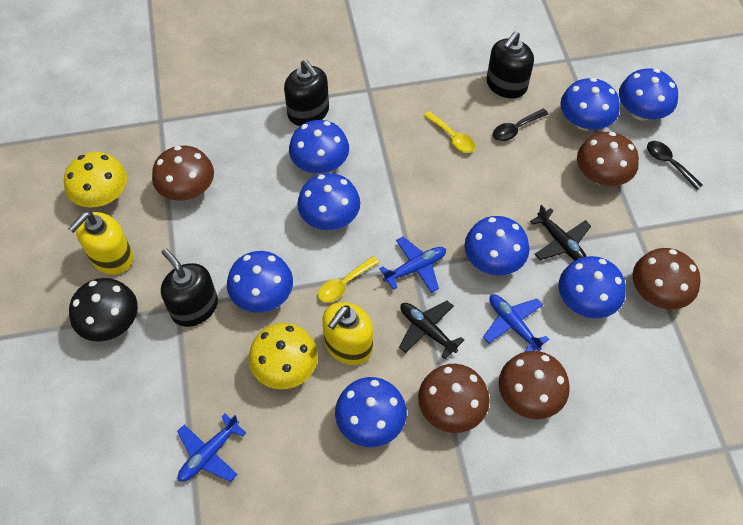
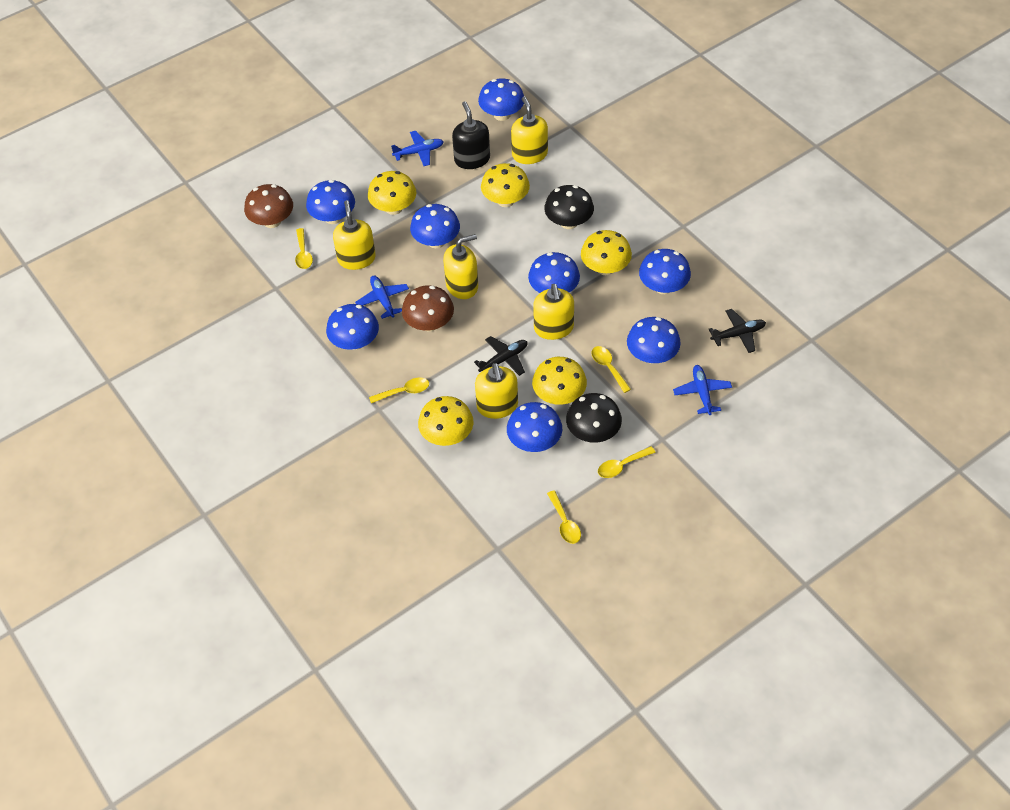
black mushroom: 1 -> 2
black soap dispenser: 3 -> 1
black spoon: 2 -> 0
brown mushroom: 5 -> 2
yellow mushroom: 2 -> 5
yellow soap dispenser: 2 -> 5
yellow spoon: 2 -> 5

